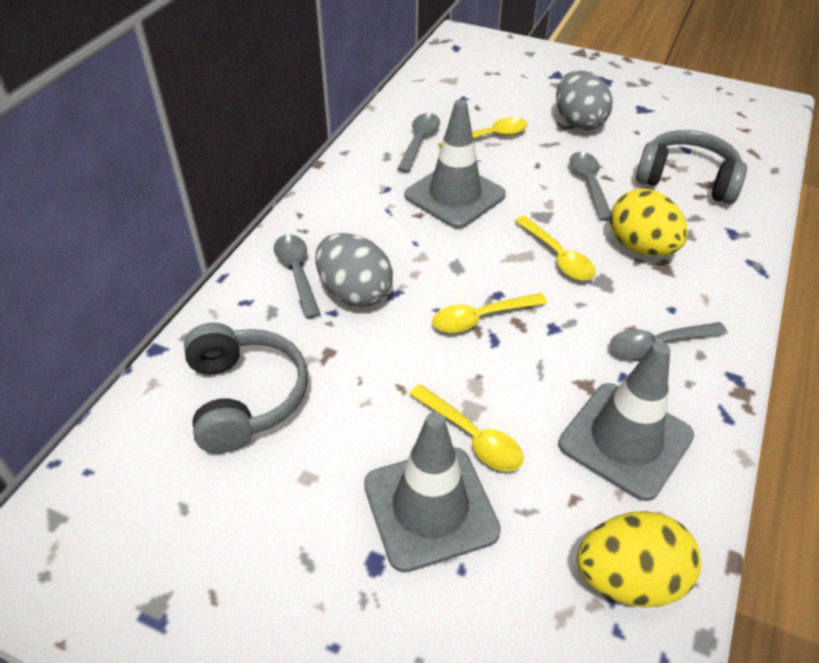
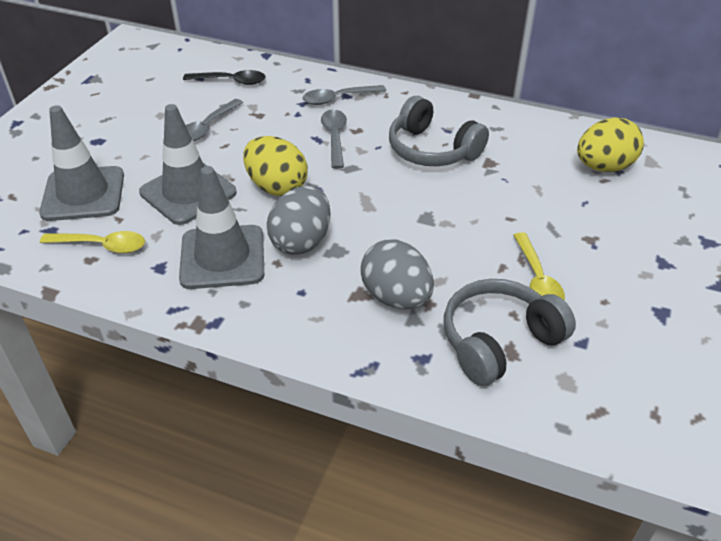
black spoon: 0 -> 1
grey spoon: 4 -> 3
yellow spoon: 4 -> 2

